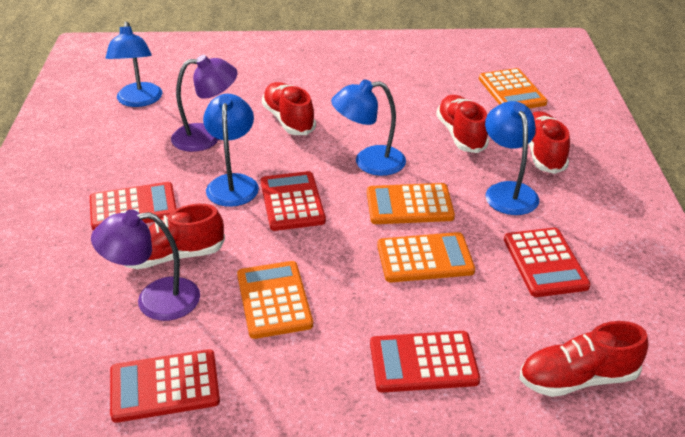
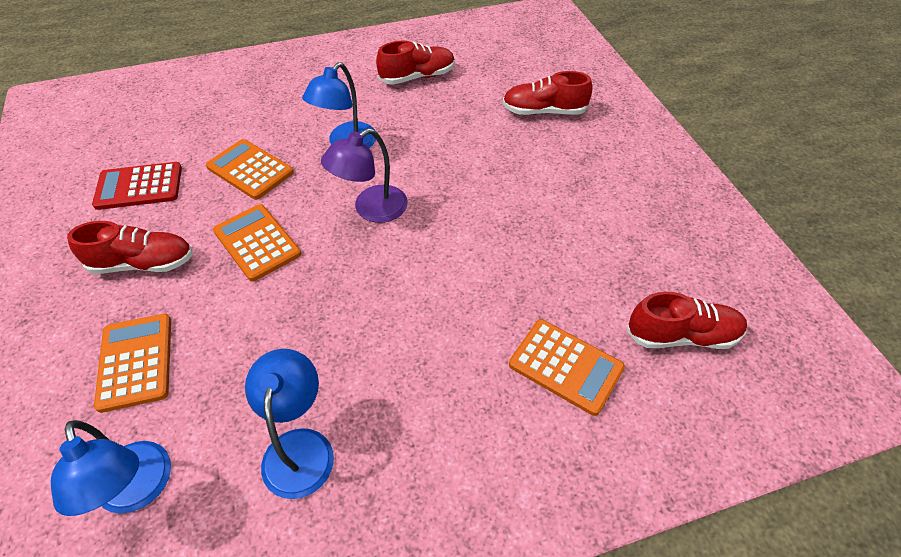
blue lamp: 4 -> 3
purple lamp: 2 -> 1
red calculator: 5 -> 1
red shoe: 5 -> 4

